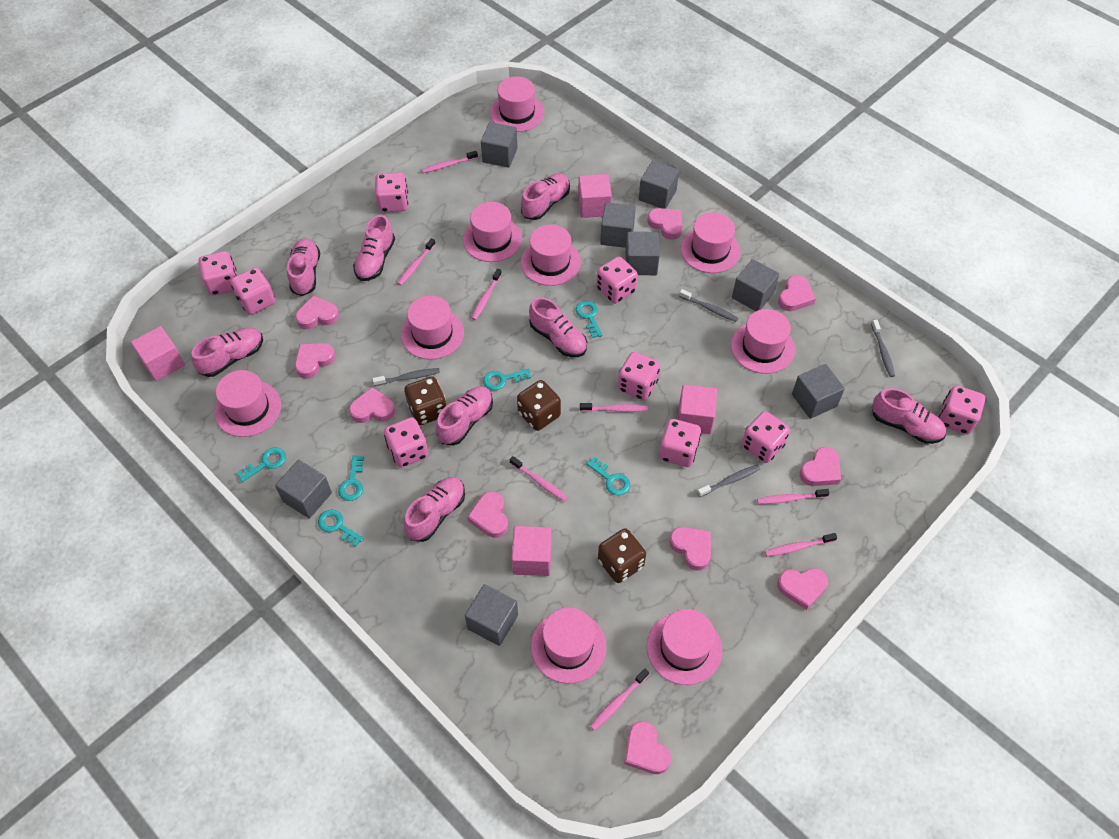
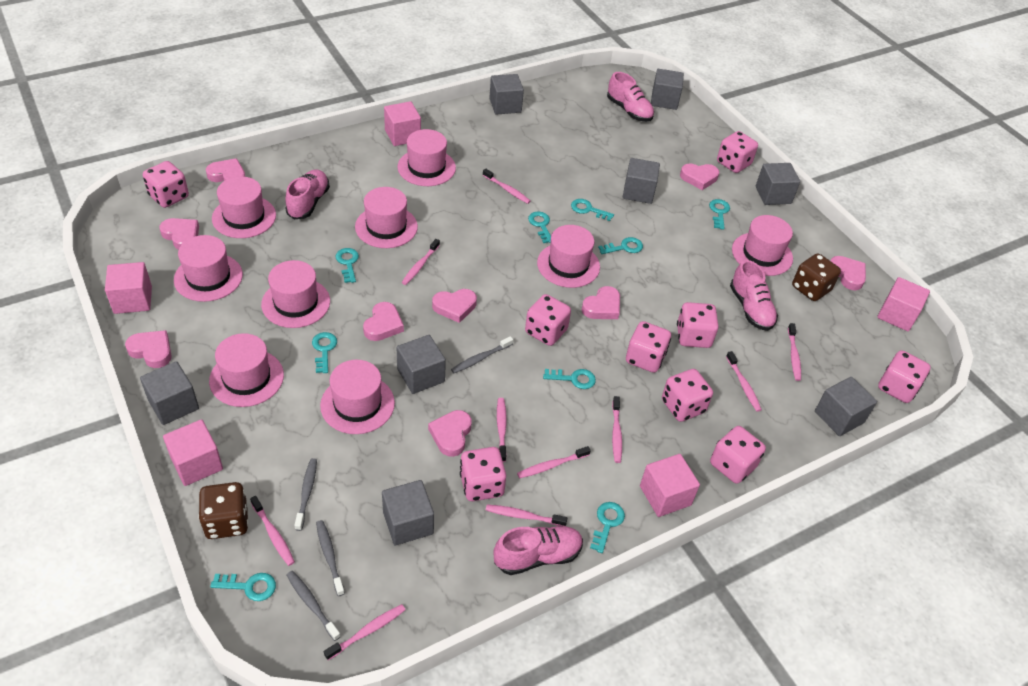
brown dice: 3 -> 2
pink cube: 4 -> 5
pink heart: 10 -> 9
pink shoe: 8 -> 4
pink toothbrush: 8 -> 10
turquoise key: 6 -> 9

